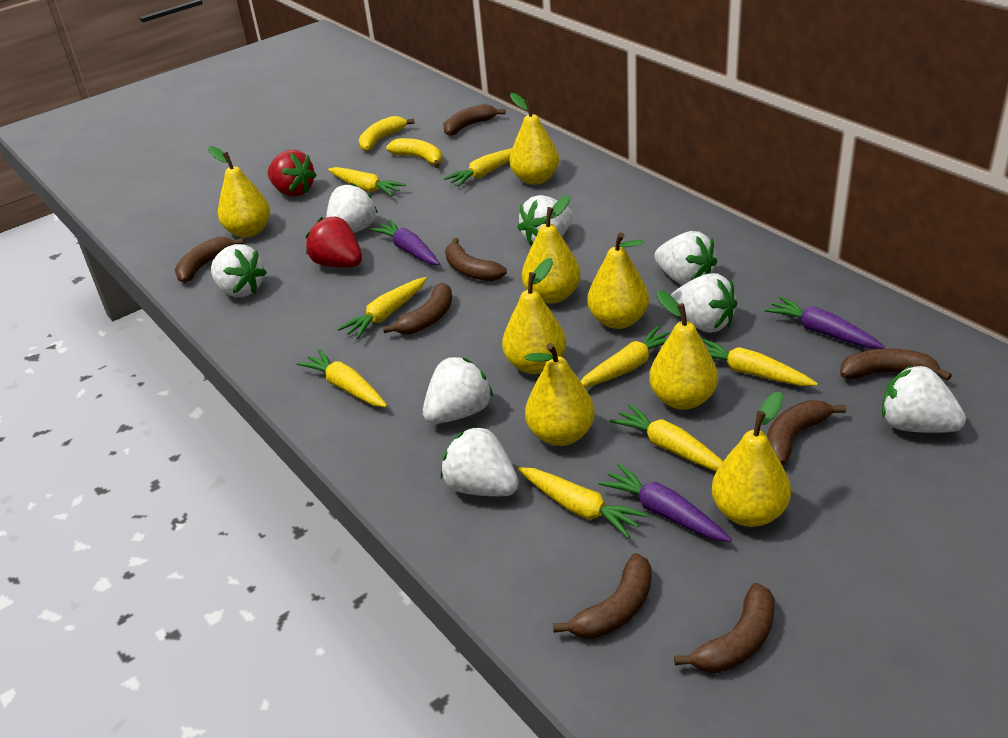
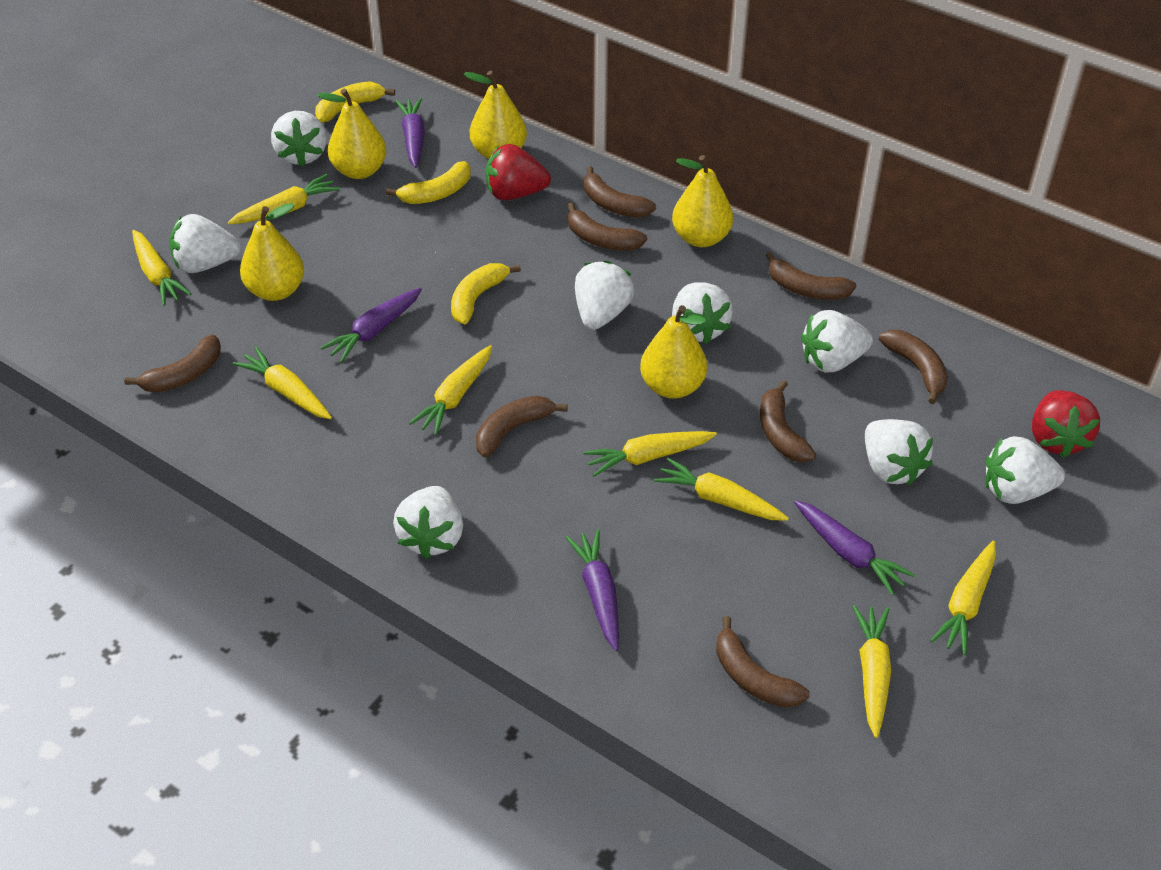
purple carrot: 3 -> 4
yellow banana: 2 -> 3
yellow pear: 8 -> 5

